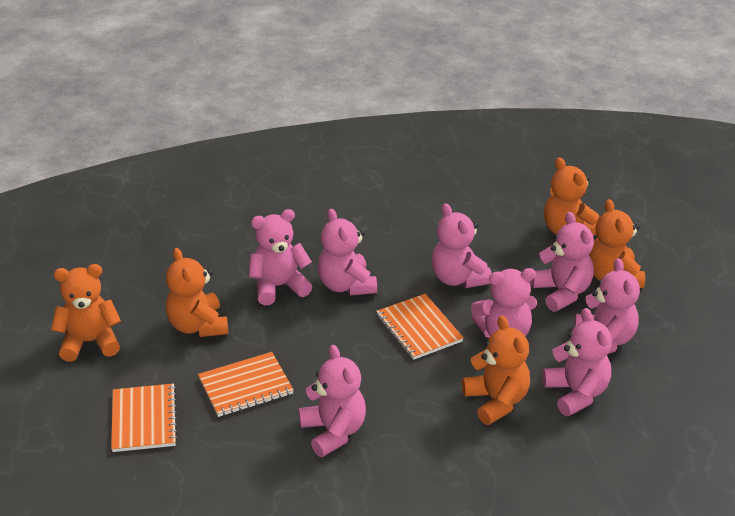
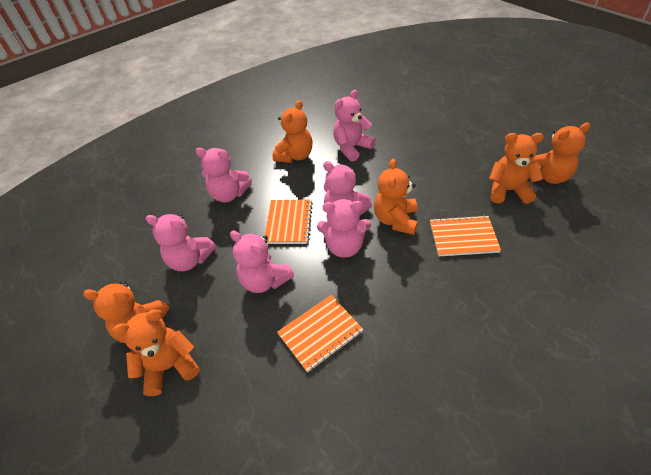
orange teddy bear: 5 -> 6
pink teddy bear: 8 -> 6

